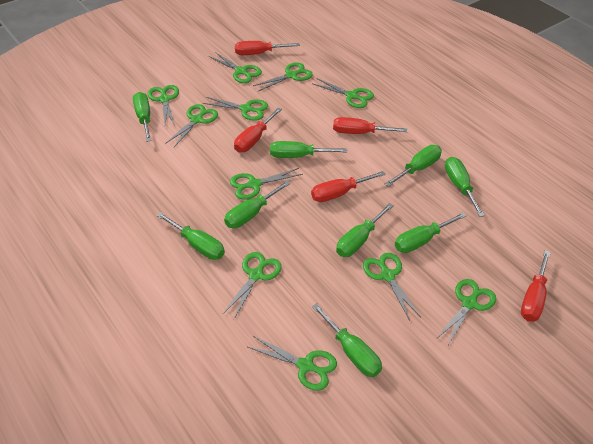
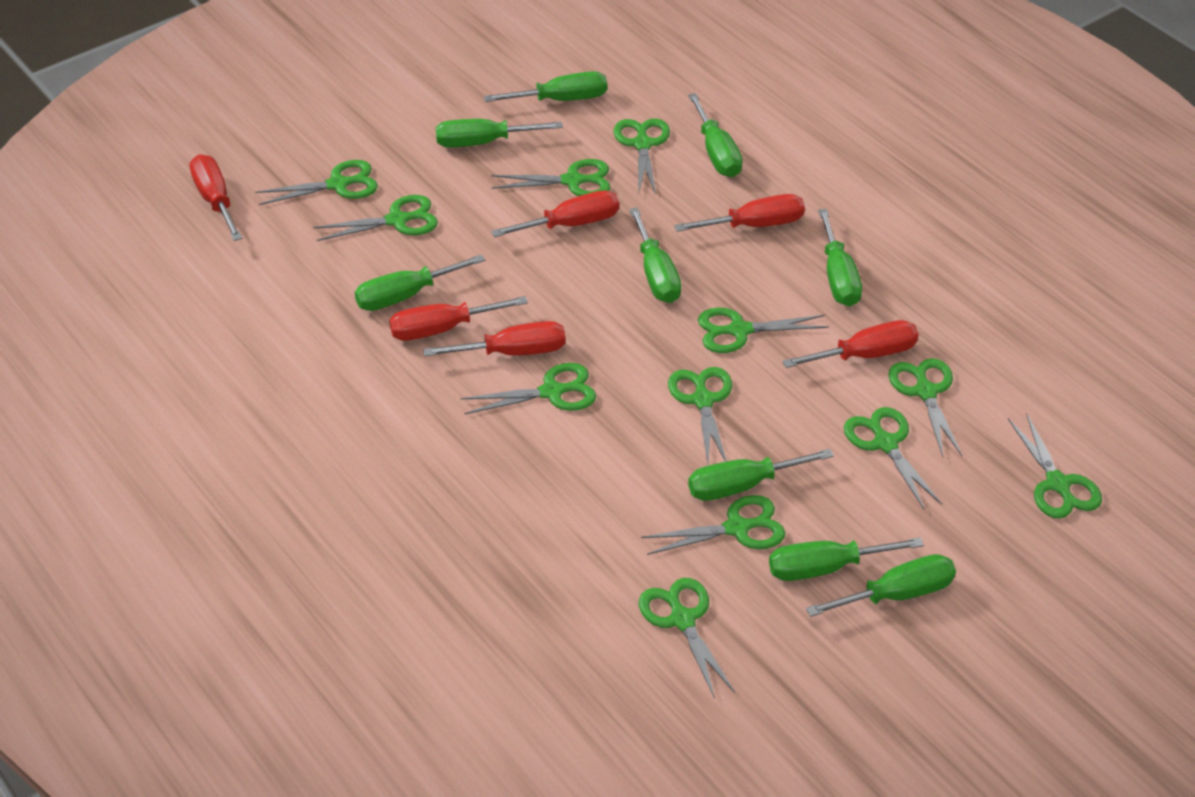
green scissors: 11 -> 12
red screwdriver: 5 -> 6

